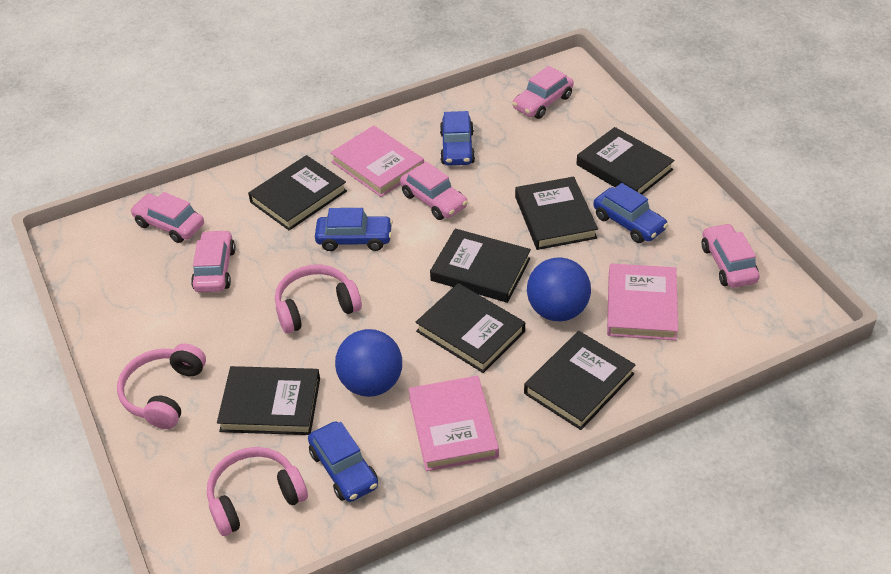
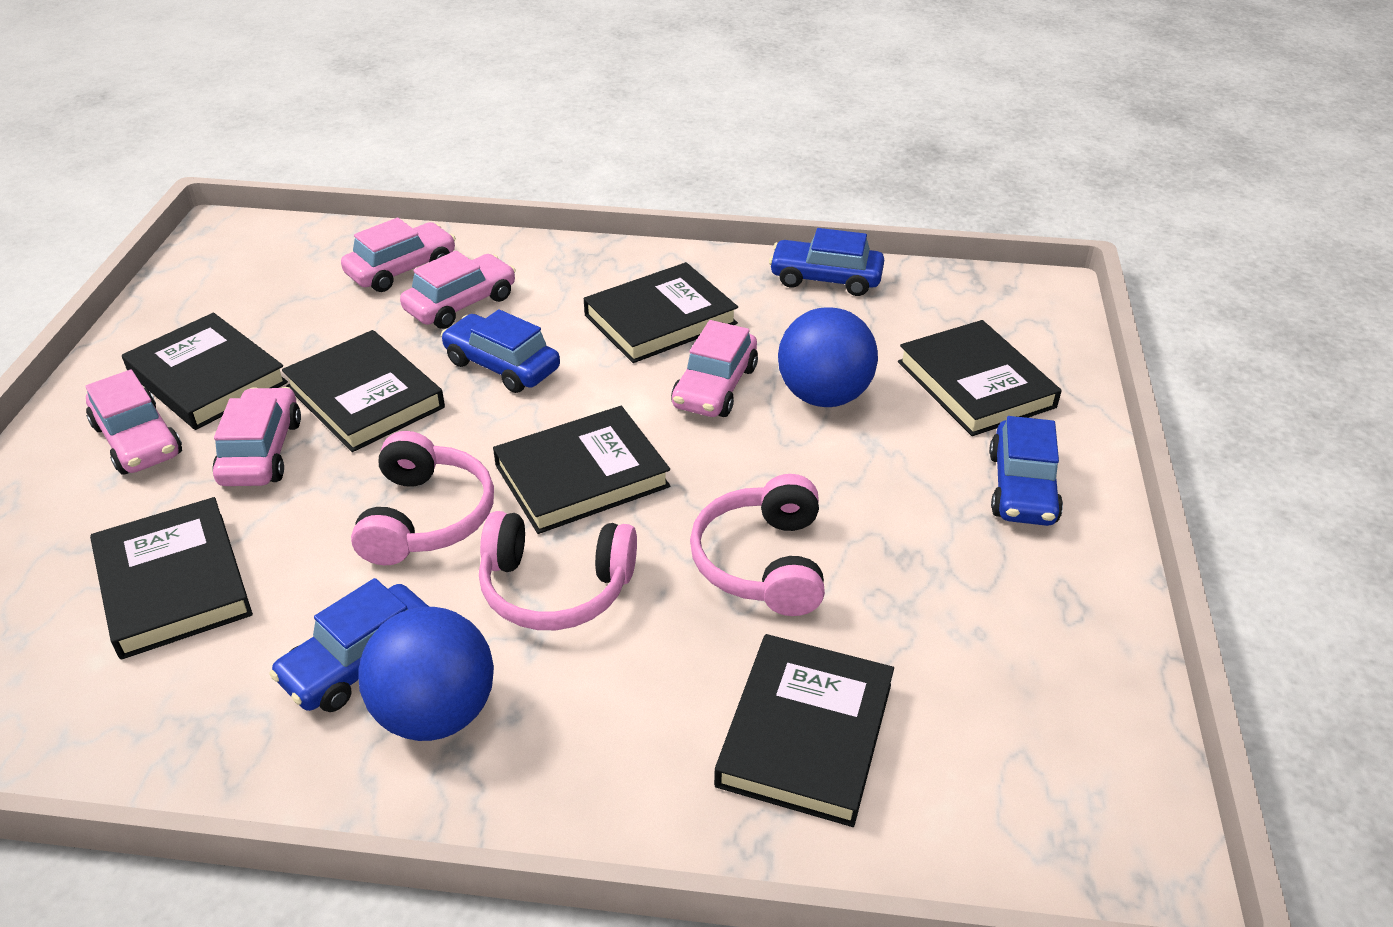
pink book: 3 -> 0

